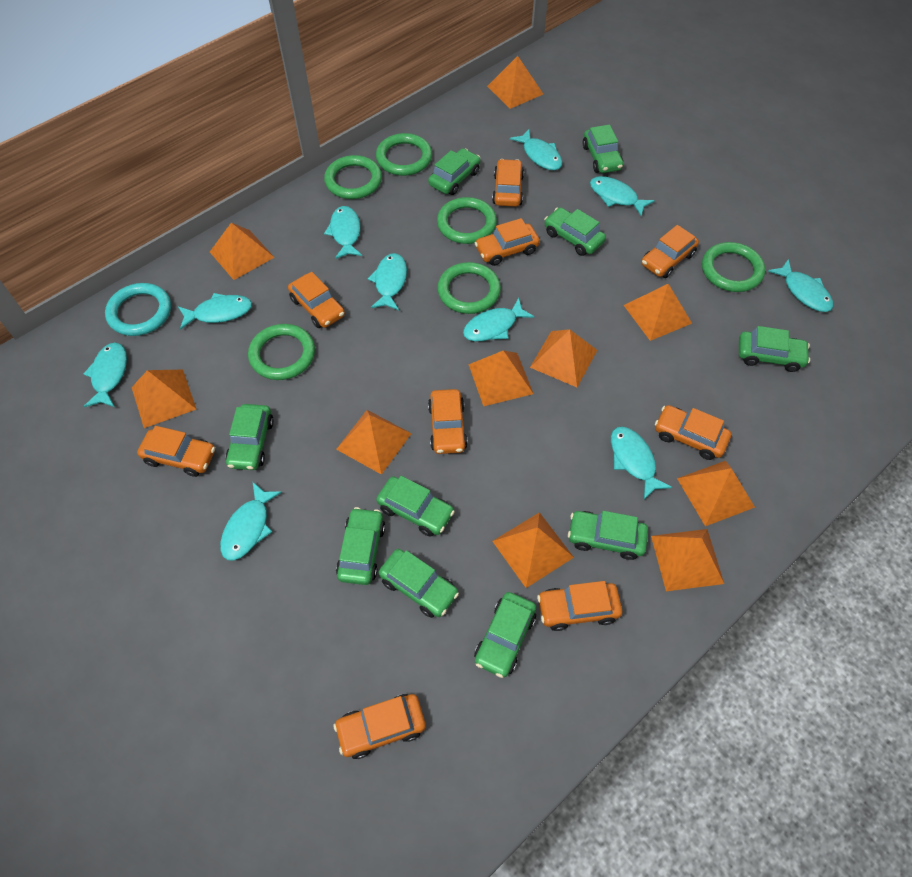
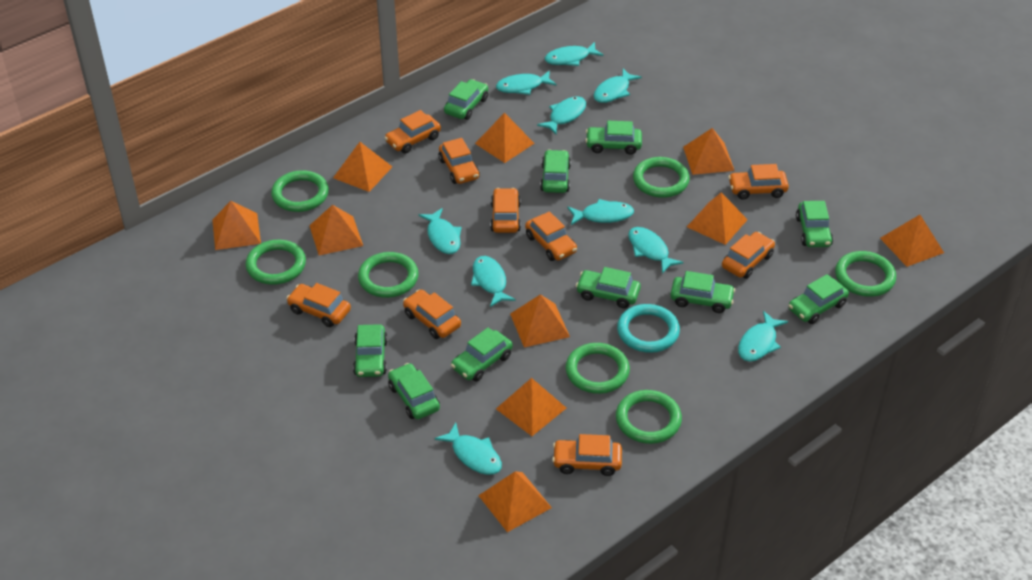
green ring: 6 -> 7

